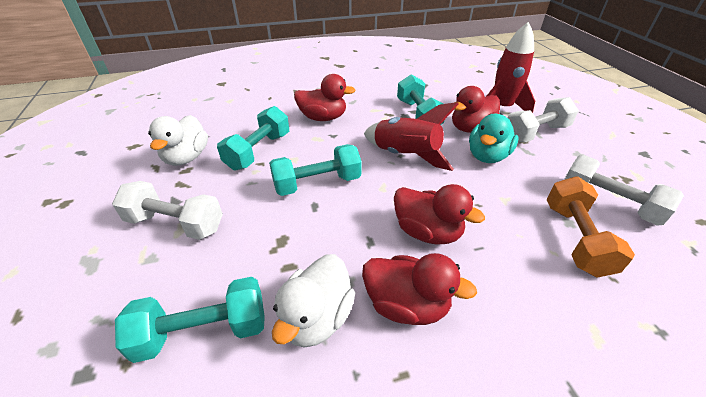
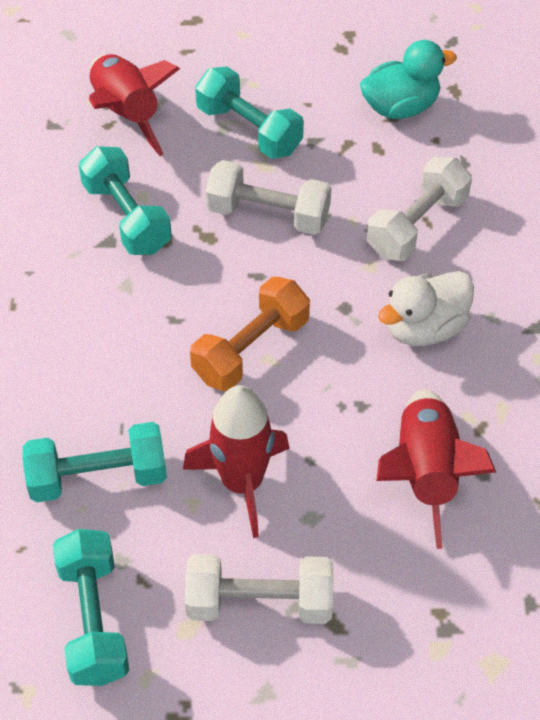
red duck: 4 -> 0
red rocket: 2 -> 3
white duck: 2 -> 1

